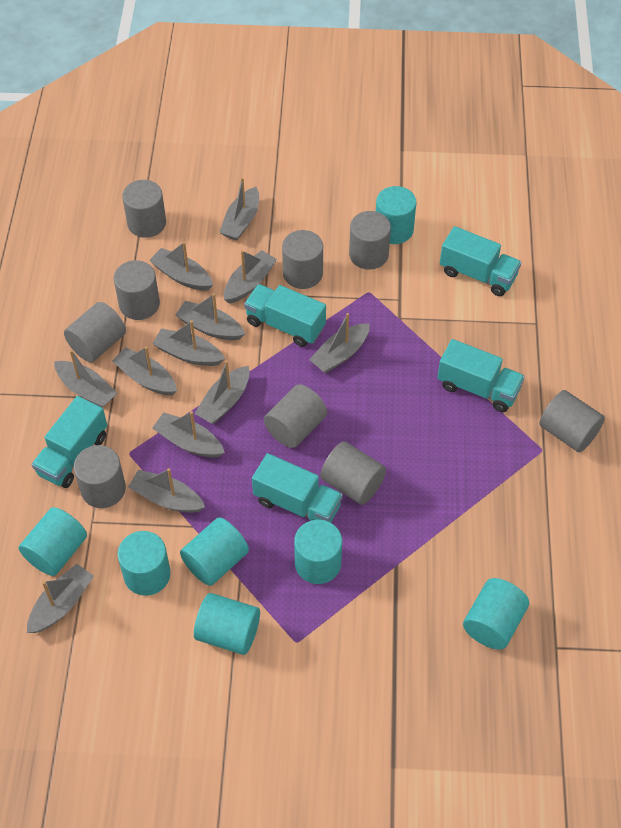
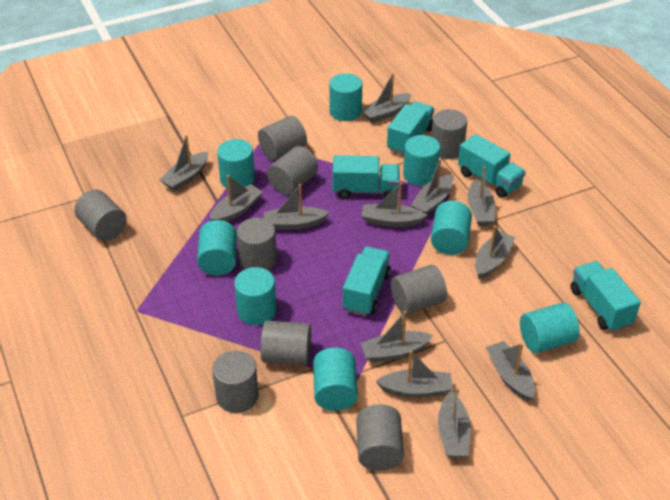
turquoise cylinder: 7 -> 8

